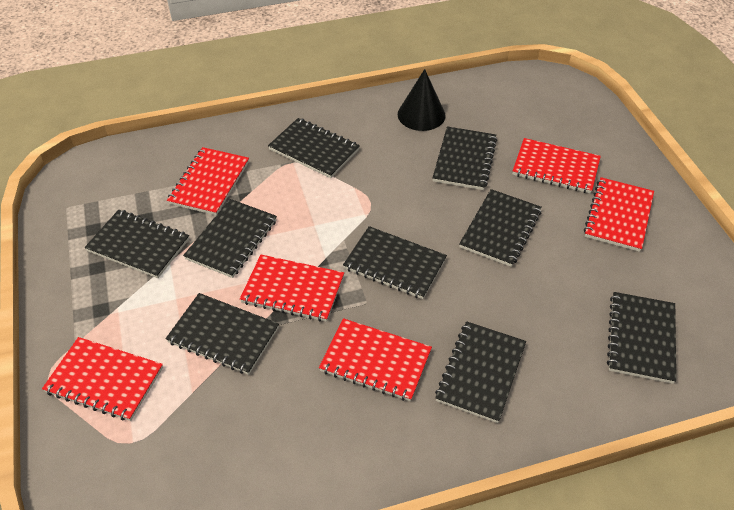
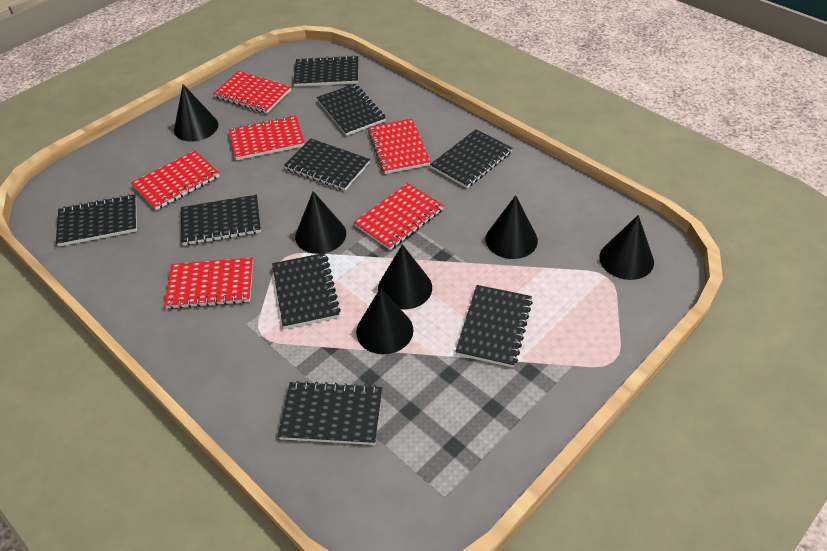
black cone: 1 -> 6

